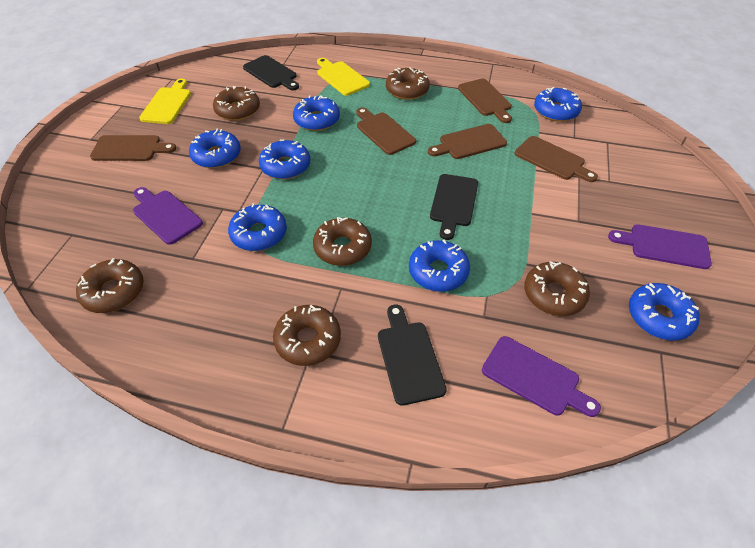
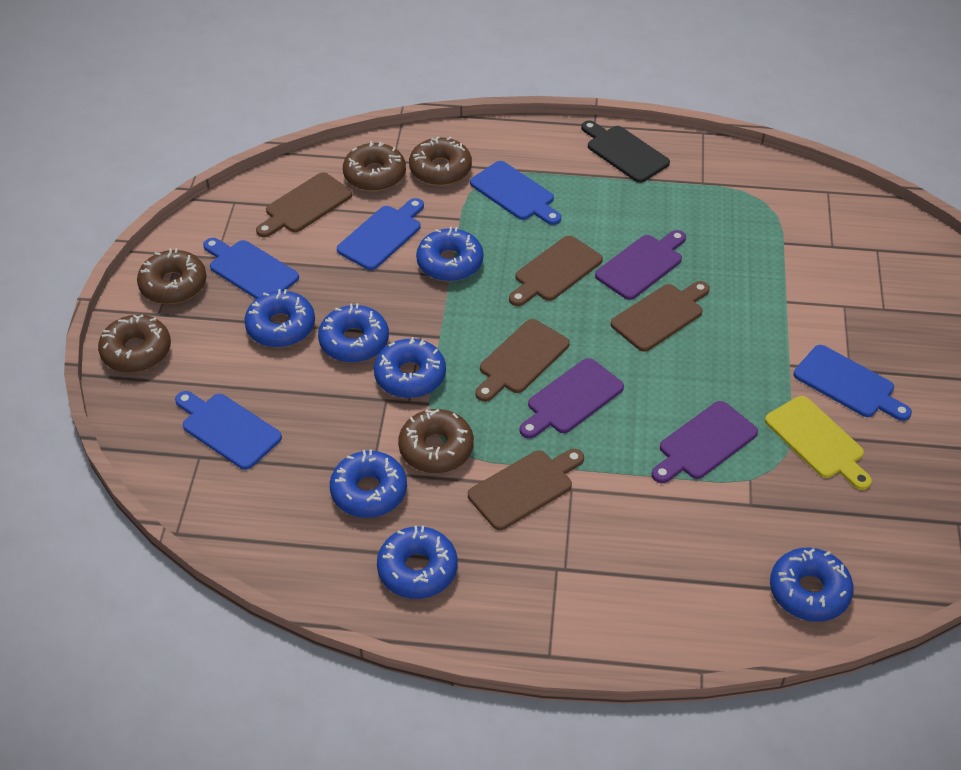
black cutting board: 3 -> 1
blue cutting board: 0 -> 5
brown donut: 6 -> 5
yellow cutting board: 2 -> 1

